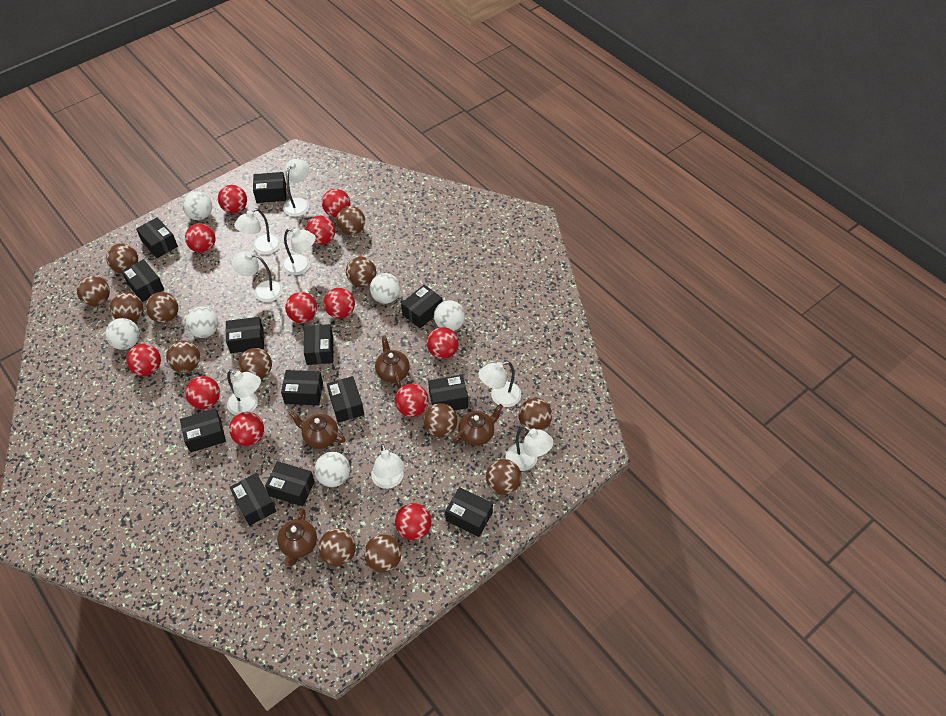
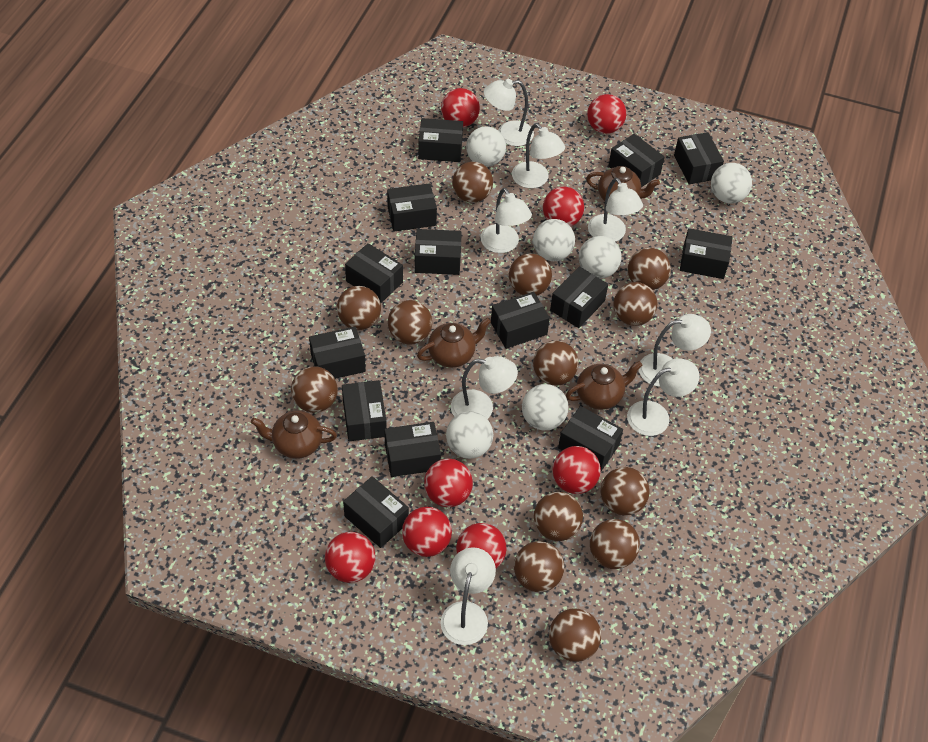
black box: 13 -> 14
red ball: 12 -> 8

